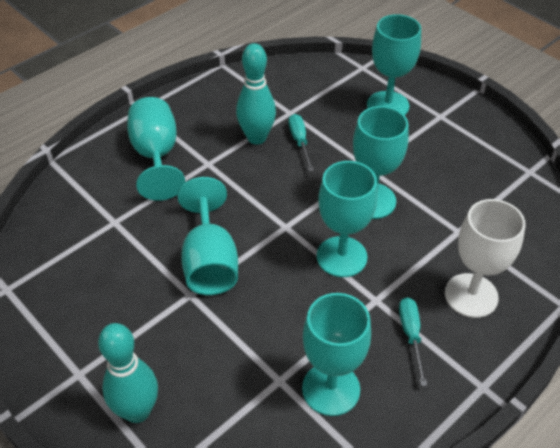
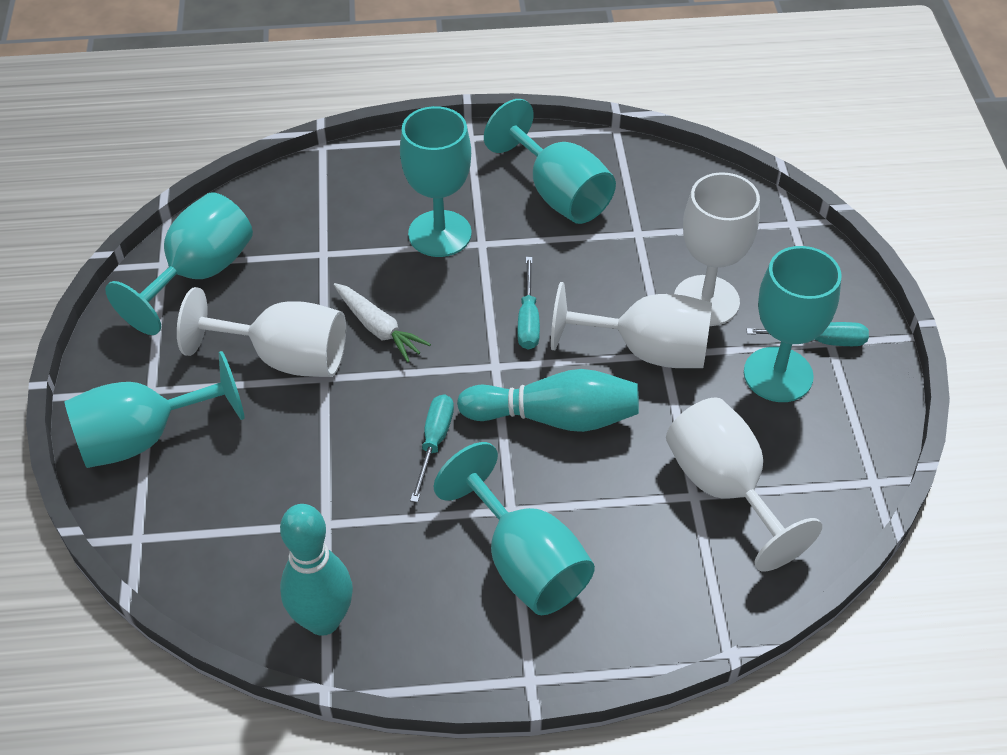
turquoise screwdriver: 2 -> 3
white carrot: 0 -> 1
white goblet: 1 -> 4

